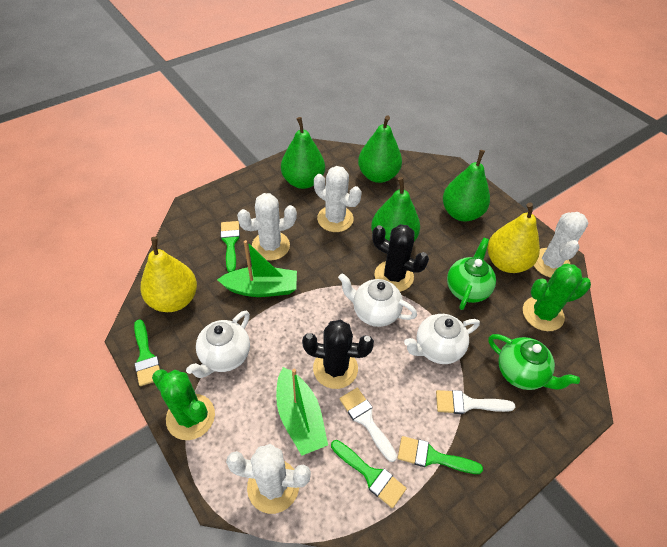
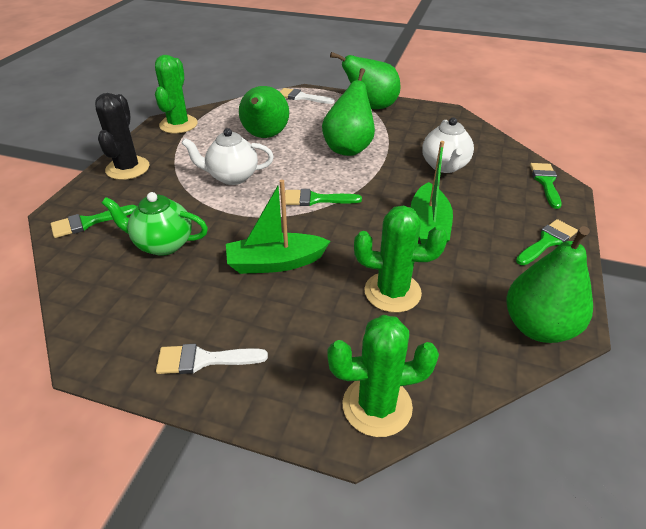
black cactus: 2 -> 1
green cactus: 2 -> 3
green teapot: 2 -> 1
white cactus: 4 -> 0
white teapot: 3 -> 2
yellow pear: 2 -> 0

